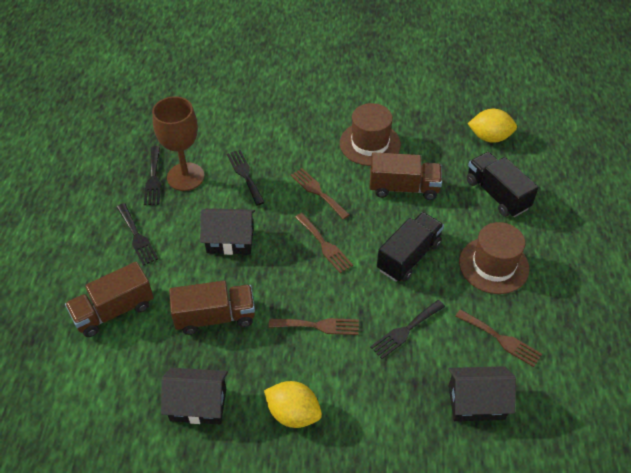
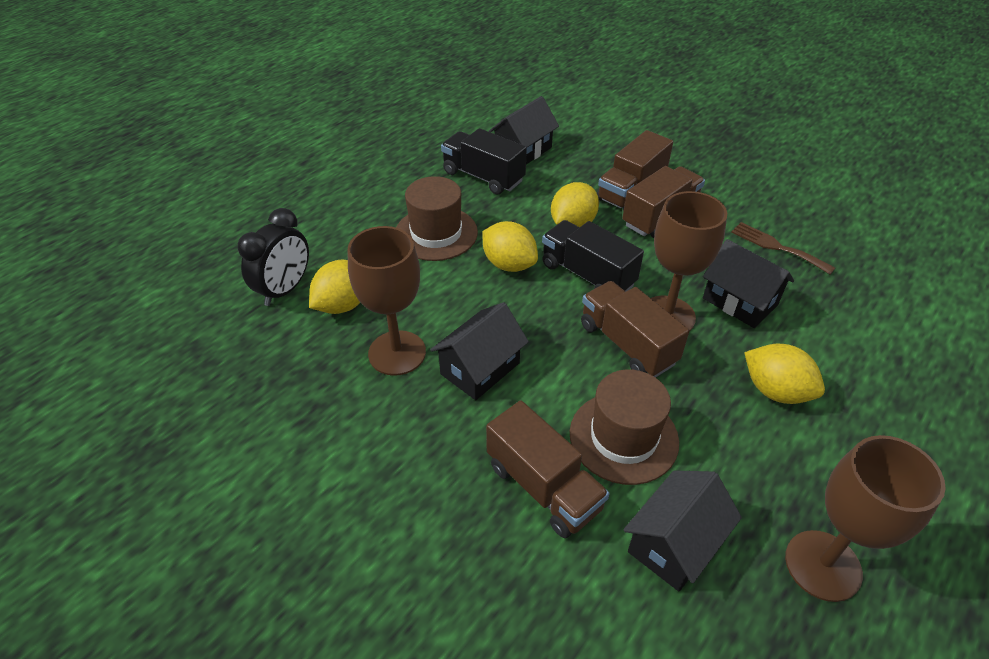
black clock: 0 -> 1
black fork: 4 -> 0
black house: 3 -> 4
brown fork: 4 -> 1
brown goblet: 1 -> 3
brown truck: 3 -> 4
yellow lemon: 2 -> 4

